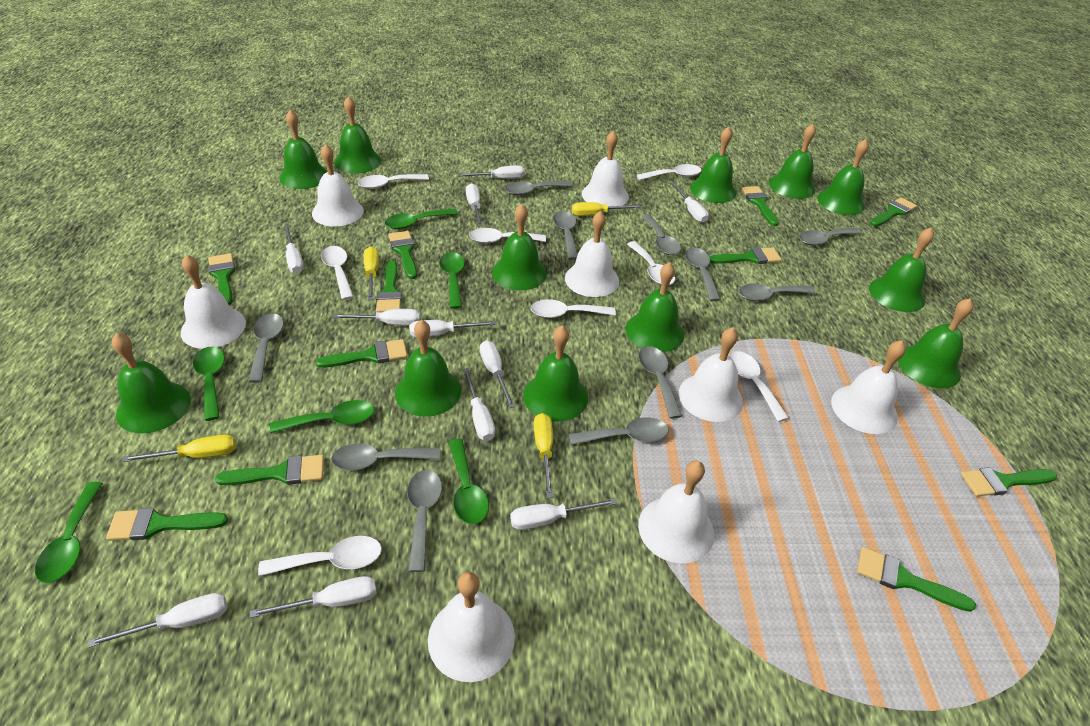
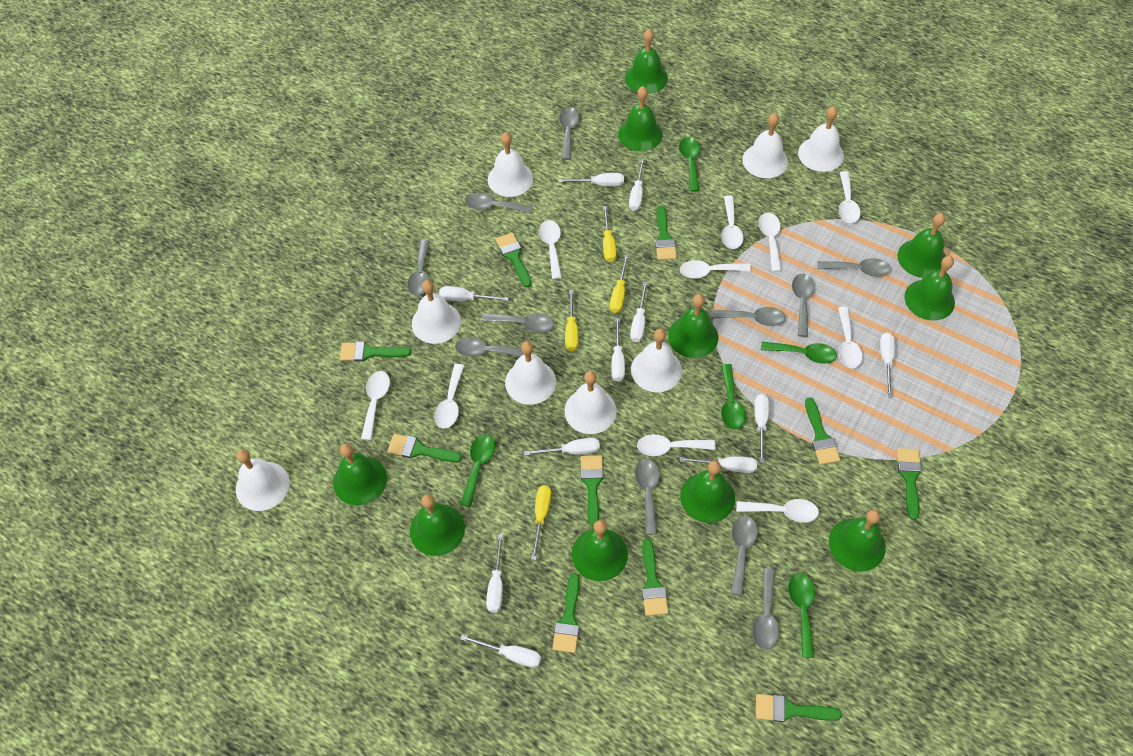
green bell: 12 -> 10
green brush: 11 -> 10
green spoon: 6 -> 5
white spoon: 8 -> 10

